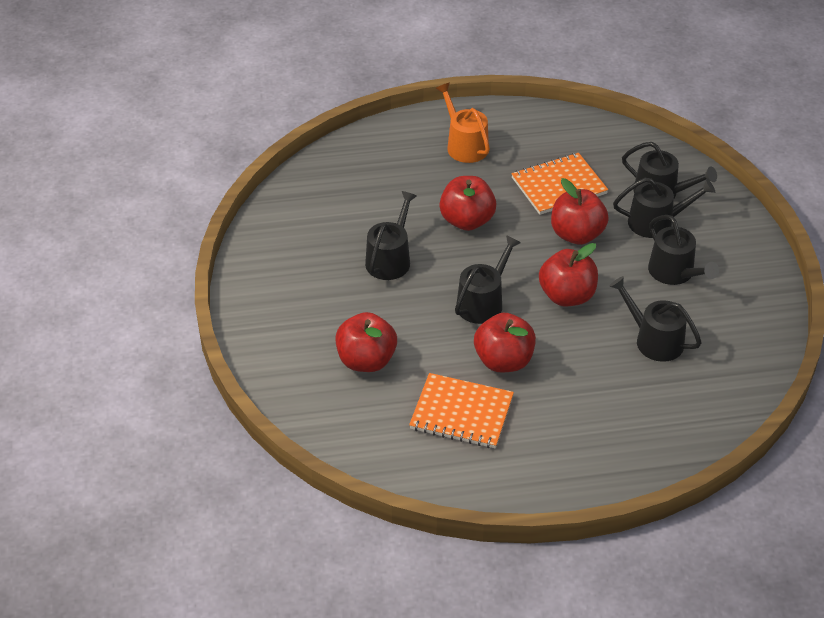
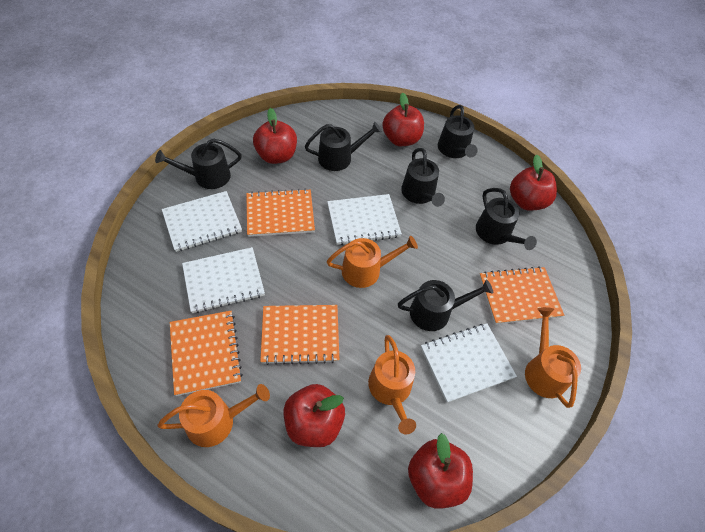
orange notebook: 2 -> 4
orange watering can: 1 -> 4
white notebook: 0 -> 4

